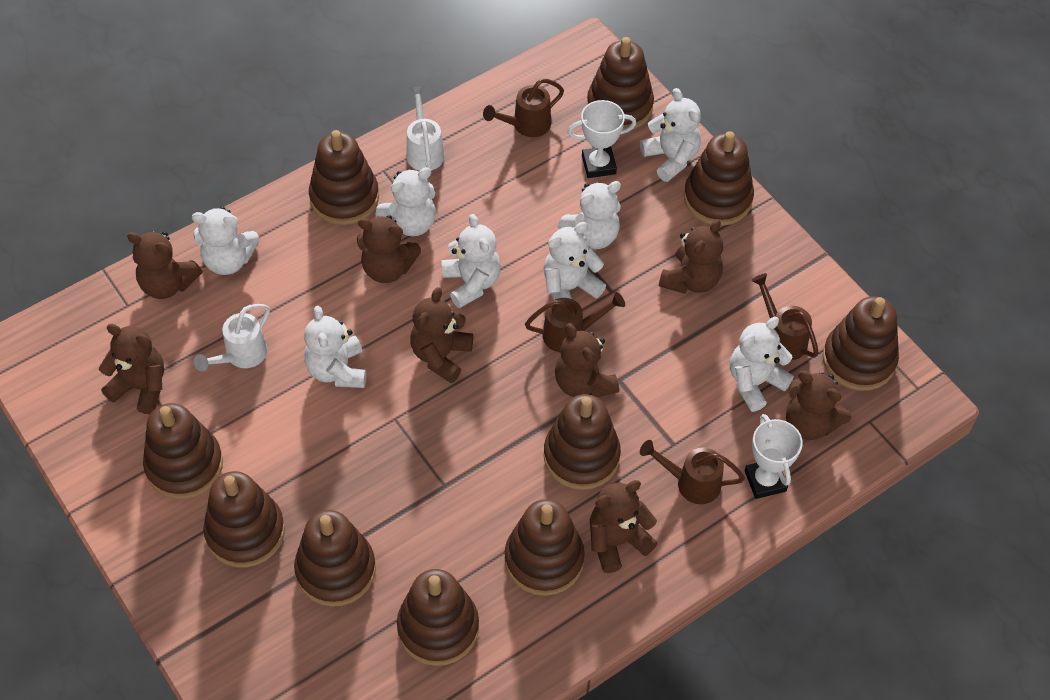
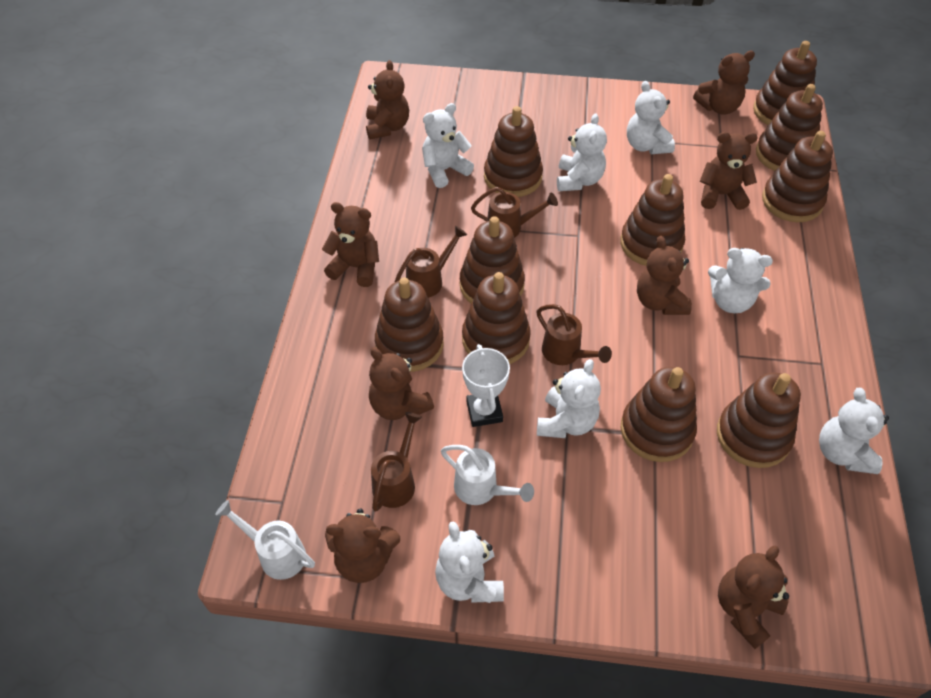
white teddy bear: 8 -> 7
white trophy: 2 -> 1

